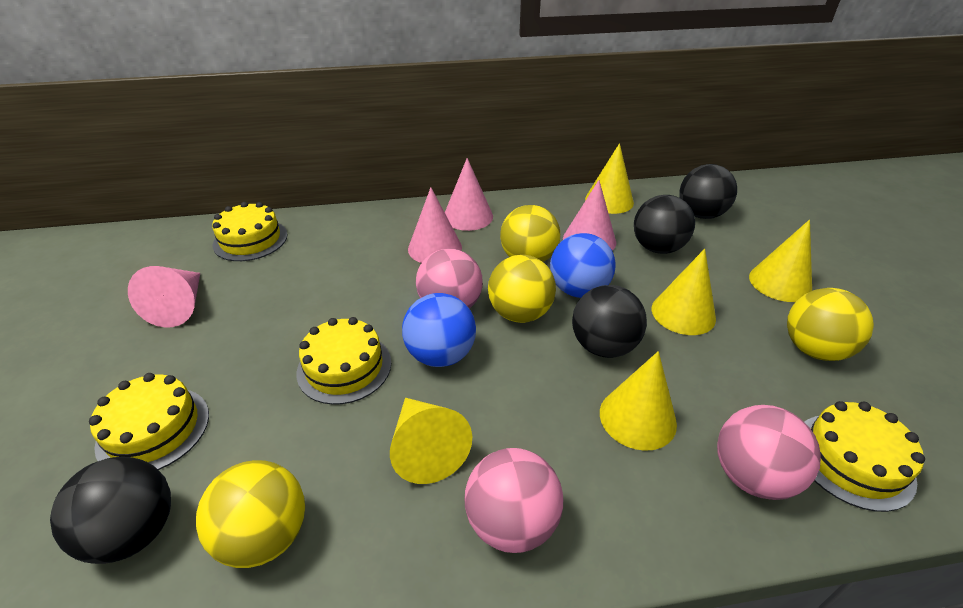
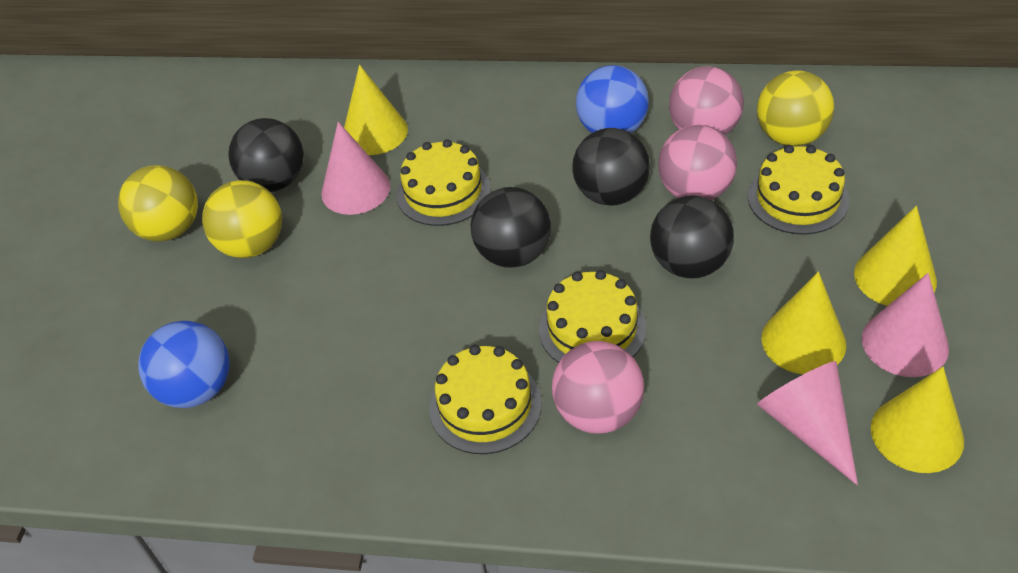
pink cone: 4 -> 3
yellow ball: 4 -> 3
yellow cone: 5 -> 4

